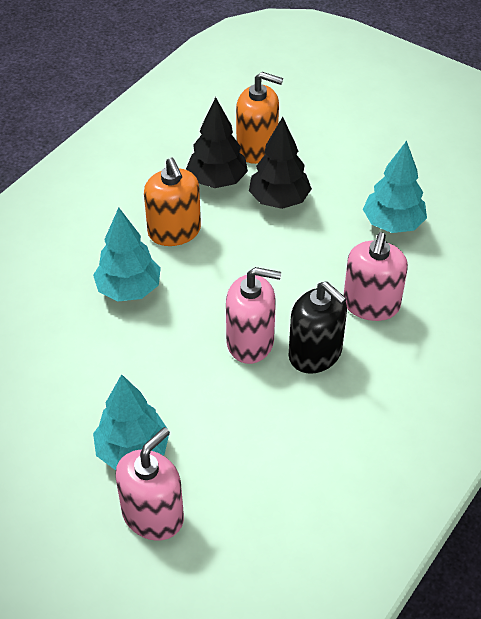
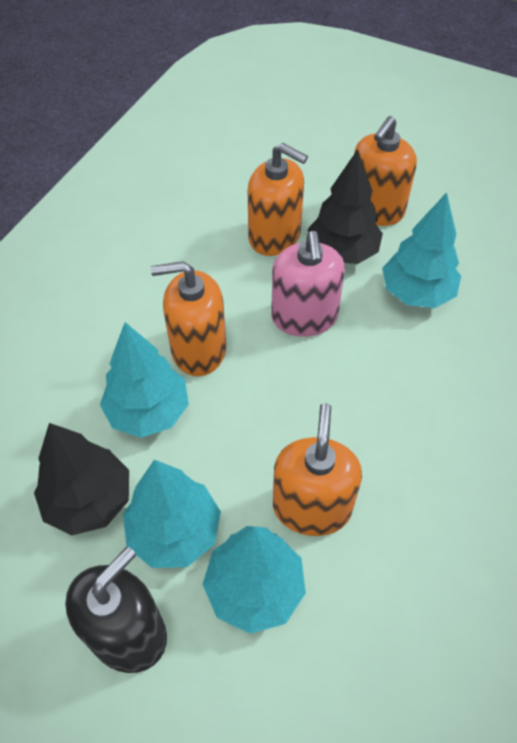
orange soap dispenser: 2 -> 4
pink soap dispenser: 3 -> 1
turquoise tree: 3 -> 4

